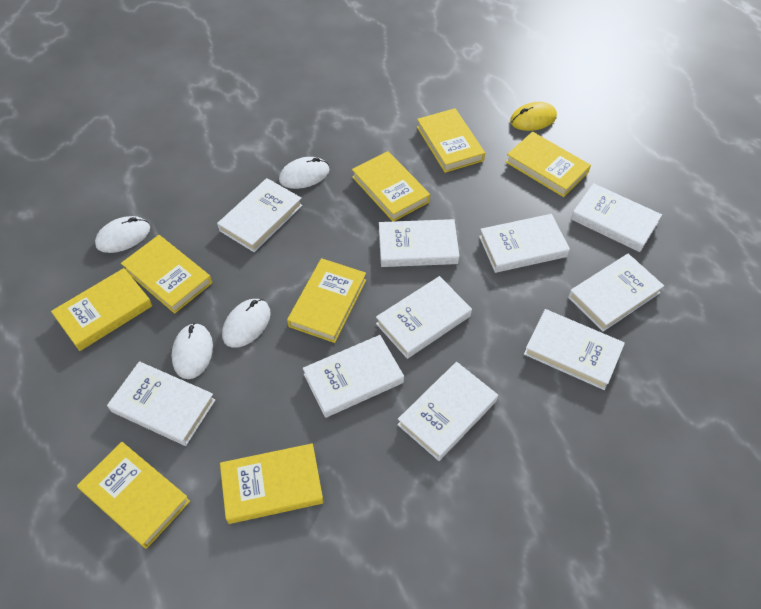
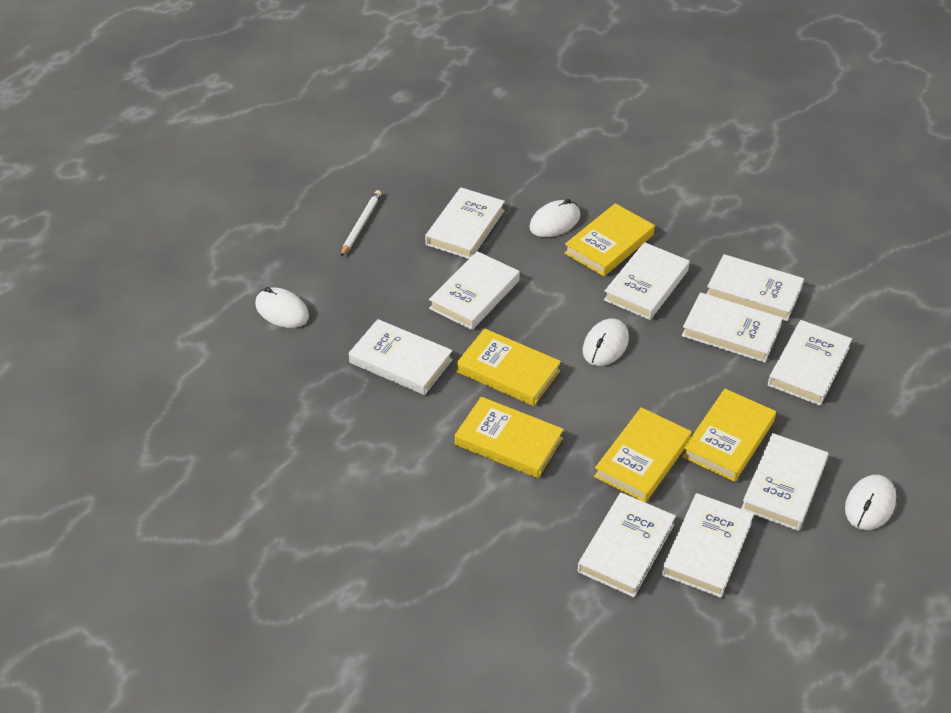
white pencil: 0 -> 1
yellow book: 8 -> 5
yellow mouse: 1 -> 0

